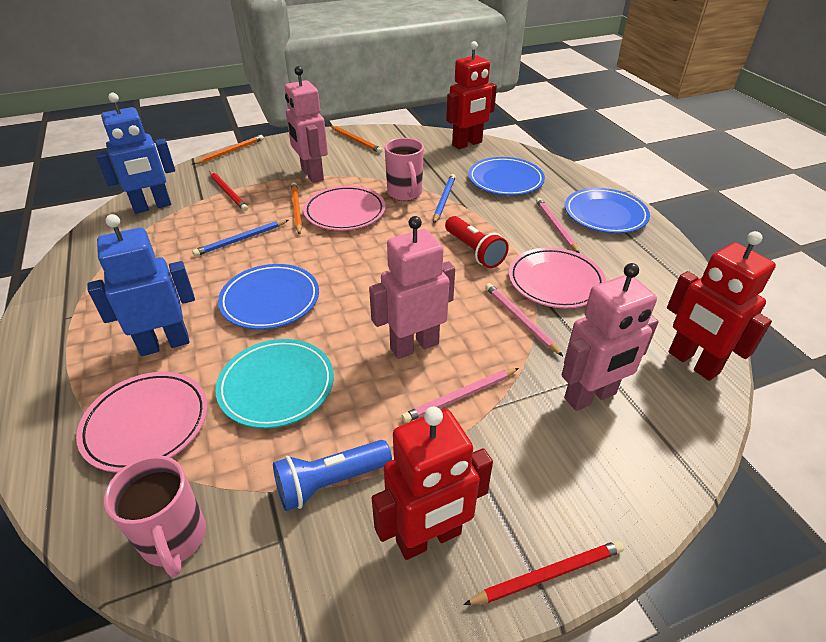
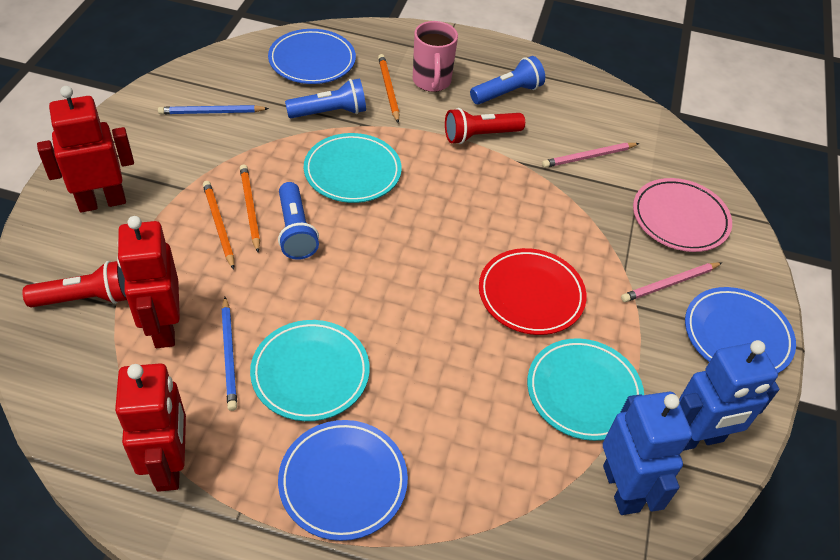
blue flashlight: 1 -> 3
pink mug: 2 -> 1
pink pencil: 3 -> 2
pink plate: 3 -> 1
pink robot: 3 -> 0
red flashlight: 1 -> 2
red pencil: 2 -> 0
red plate: 0 -> 1
turquoise plate: 1 -> 3

